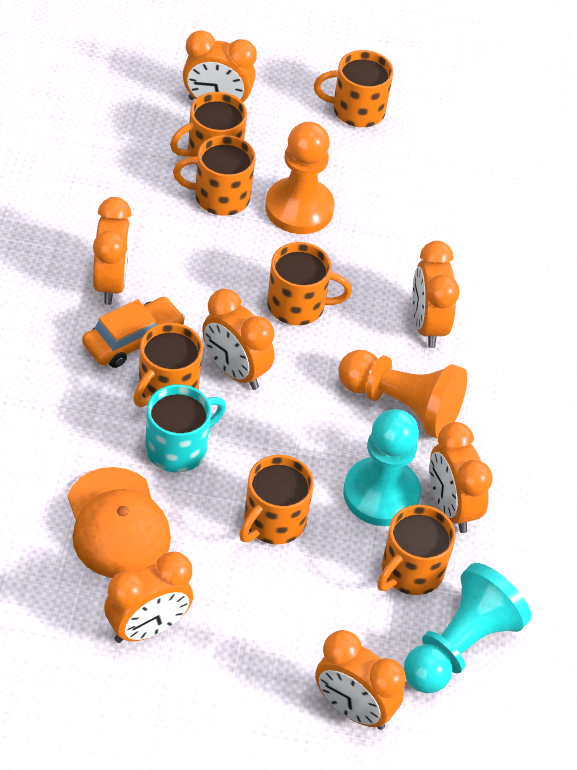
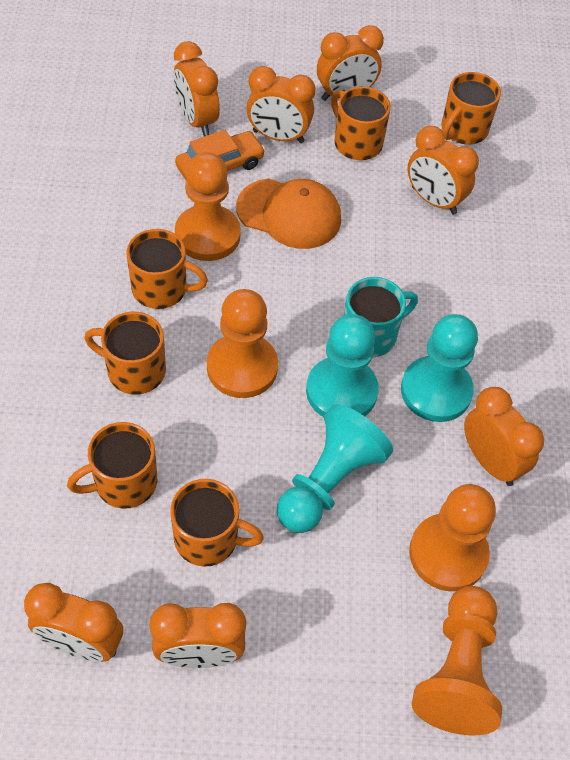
orange mug: 7 -> 6
orange pawn: 2 -> 4
turquoise pawn: 2 -> 3

